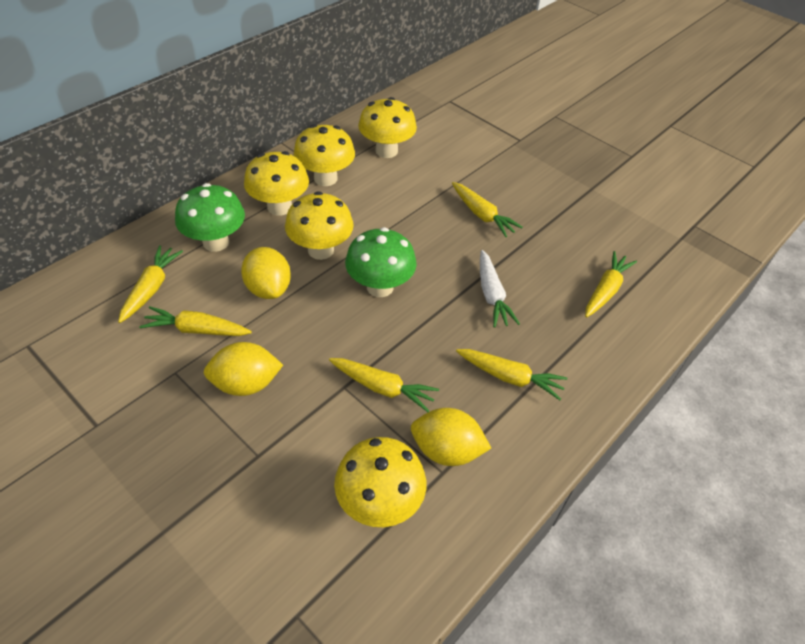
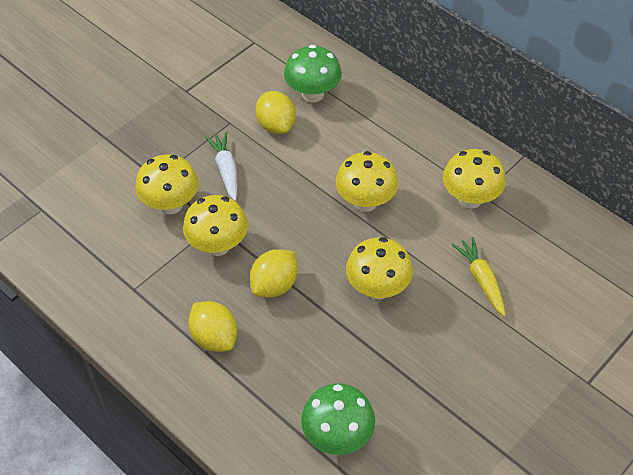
yellow carrot: 6 -> 1

